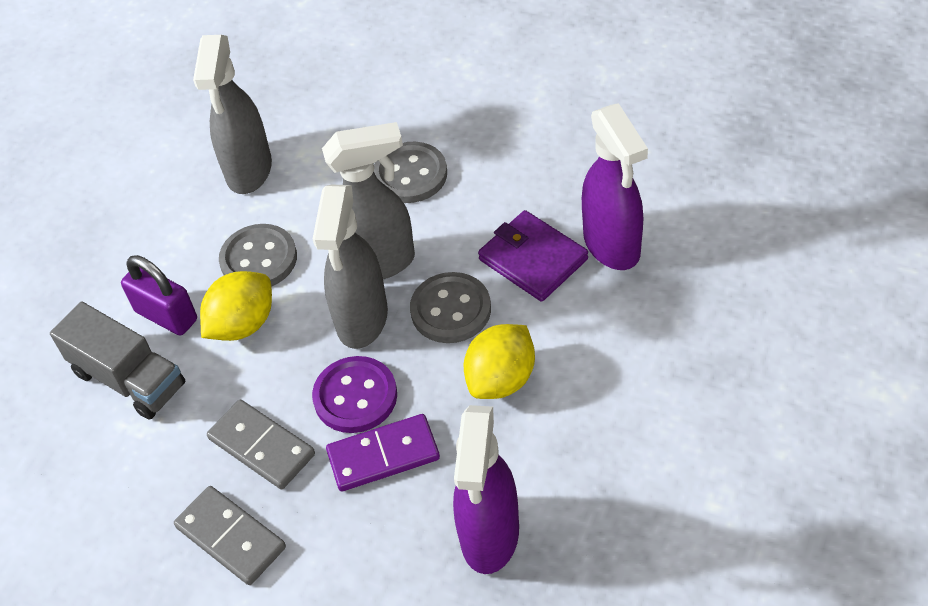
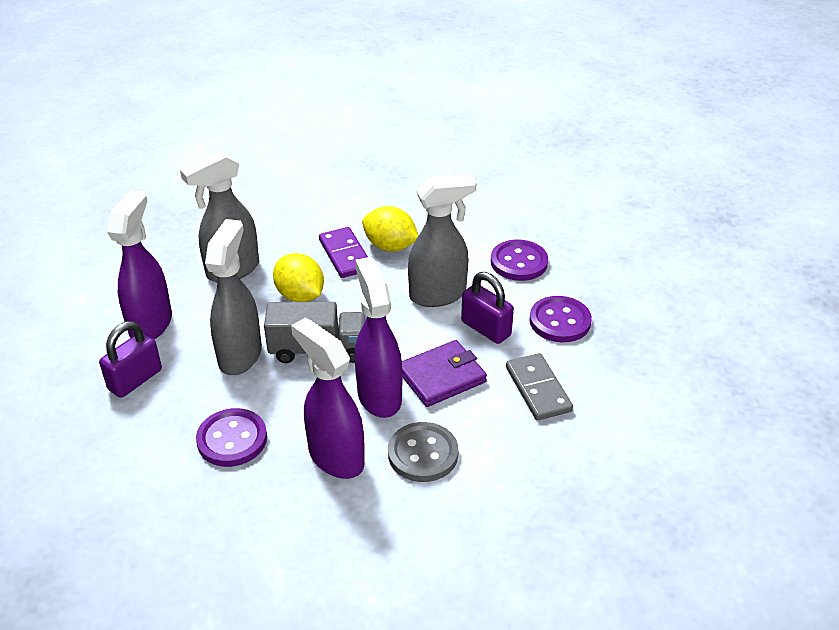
grey button: 3 -> 1
grey domino: 2 -> 1
purple button: 1 -> 3
purple padlock: 1 -> 2
purple spray bottle: 2 -> 3

